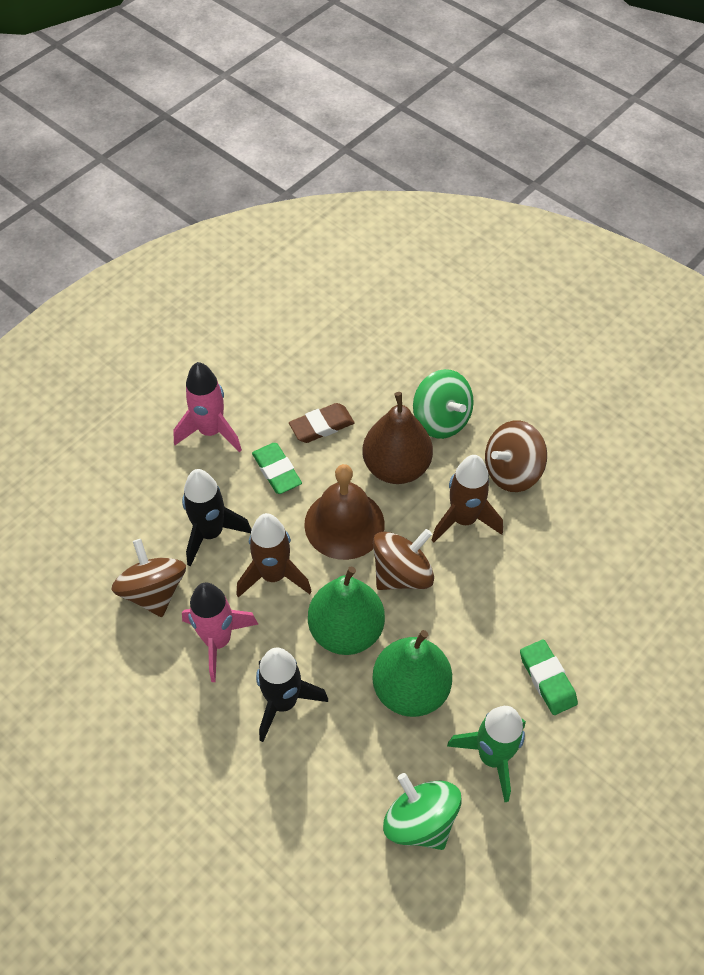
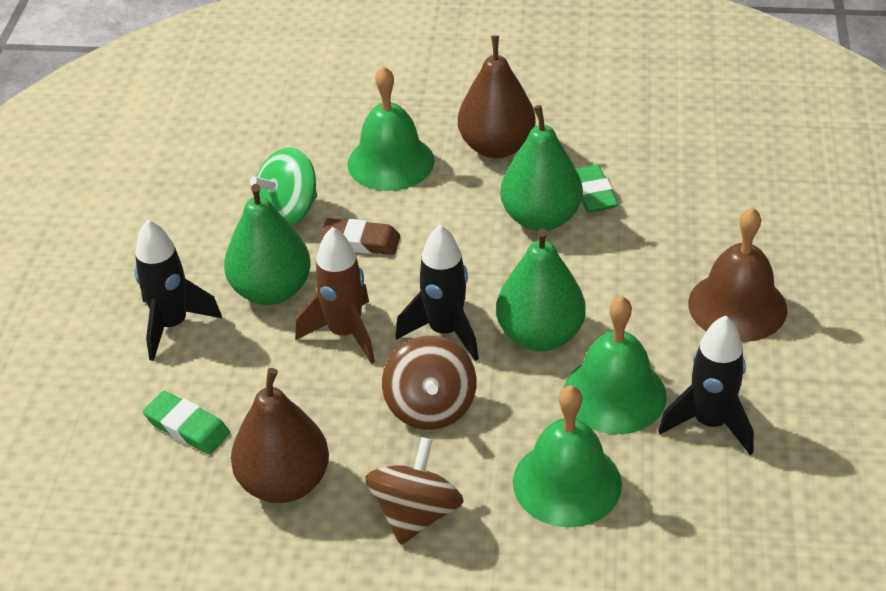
black rocket: 2 -> 3
brown pear: 1 -> 2
brown rocket: 2 -> 1
brown spinning top: 3 -> 2
green bell: 0 -> 3
green pear: 2 -> 3
green rocket: 1 -> 0
green spinning top: 2 -> 1
pink rocket: 2 -> 0

